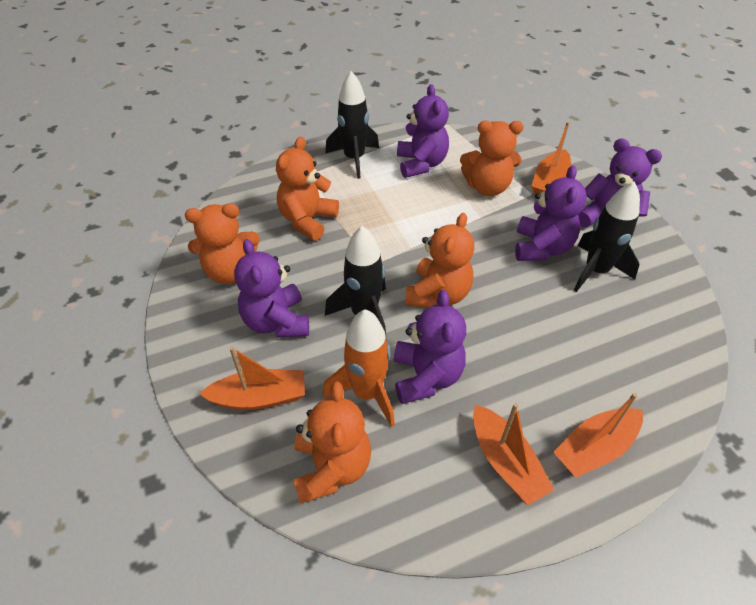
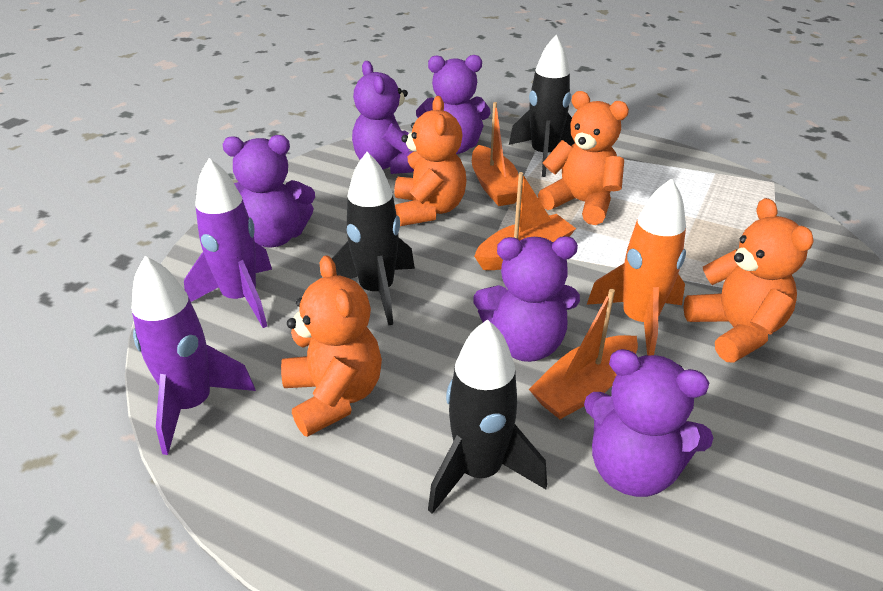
orange boat: 4 -> 3
orange teddy bear: 5 -> 4
purple rocket: 0 -> 2

